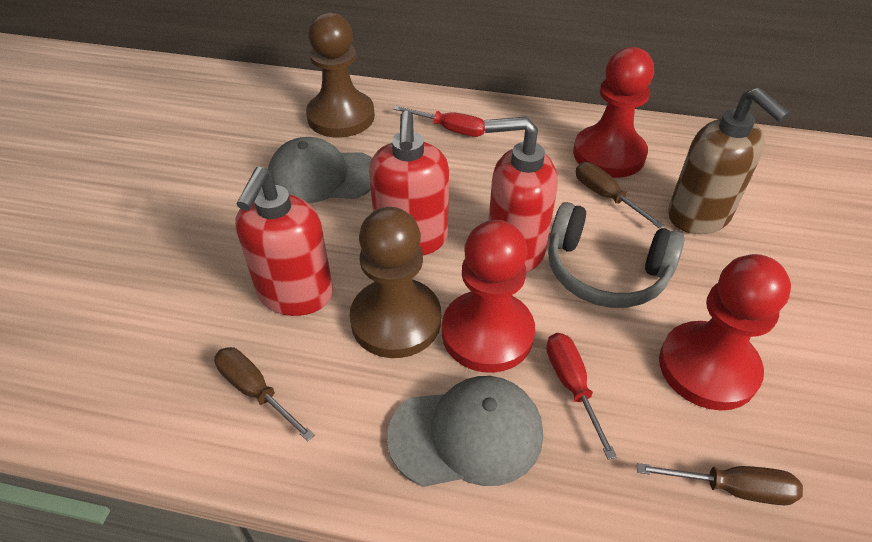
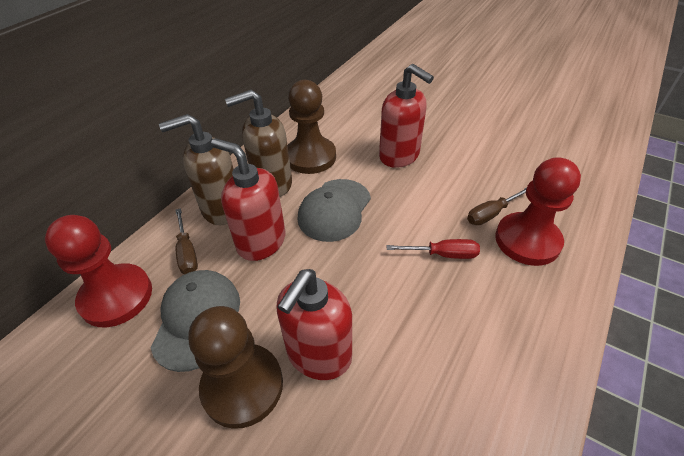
brown screwdriver: 3 -> 2
brown soap dispenser: 1 -> 2
grey headphones: 1 -> 0
red pawn: 3 -> 2
red screwdriver: 2 -> 1

